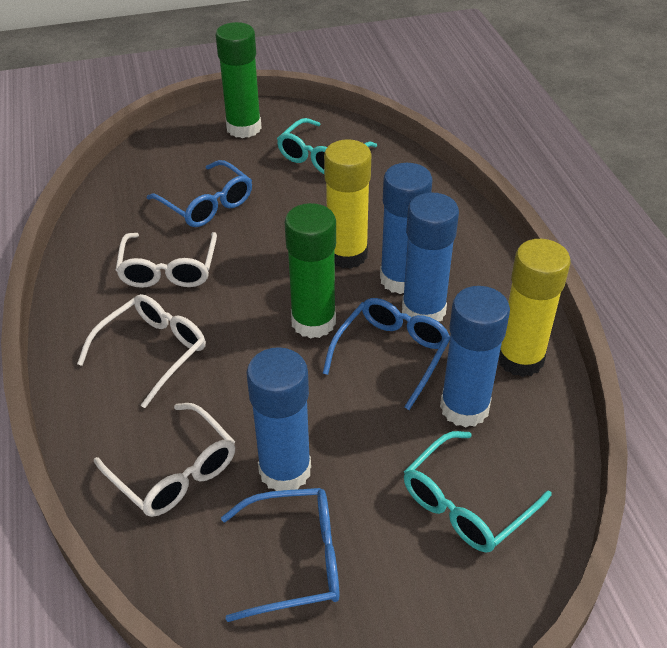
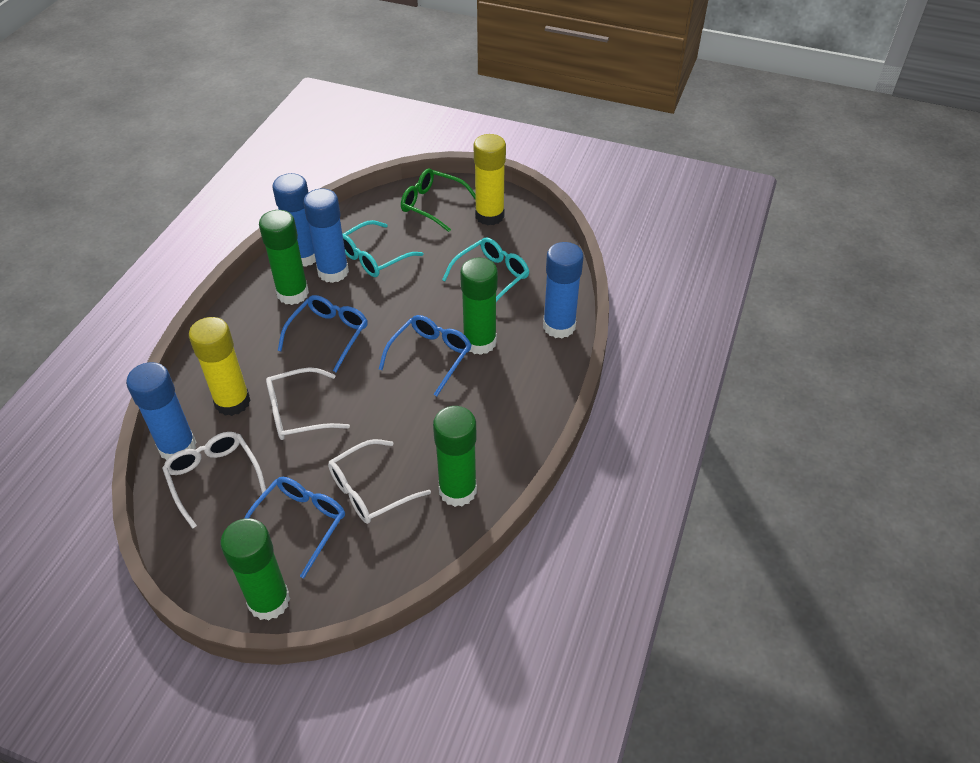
green glasses: 0 -> 1
green glue stick: 2 -> 4

